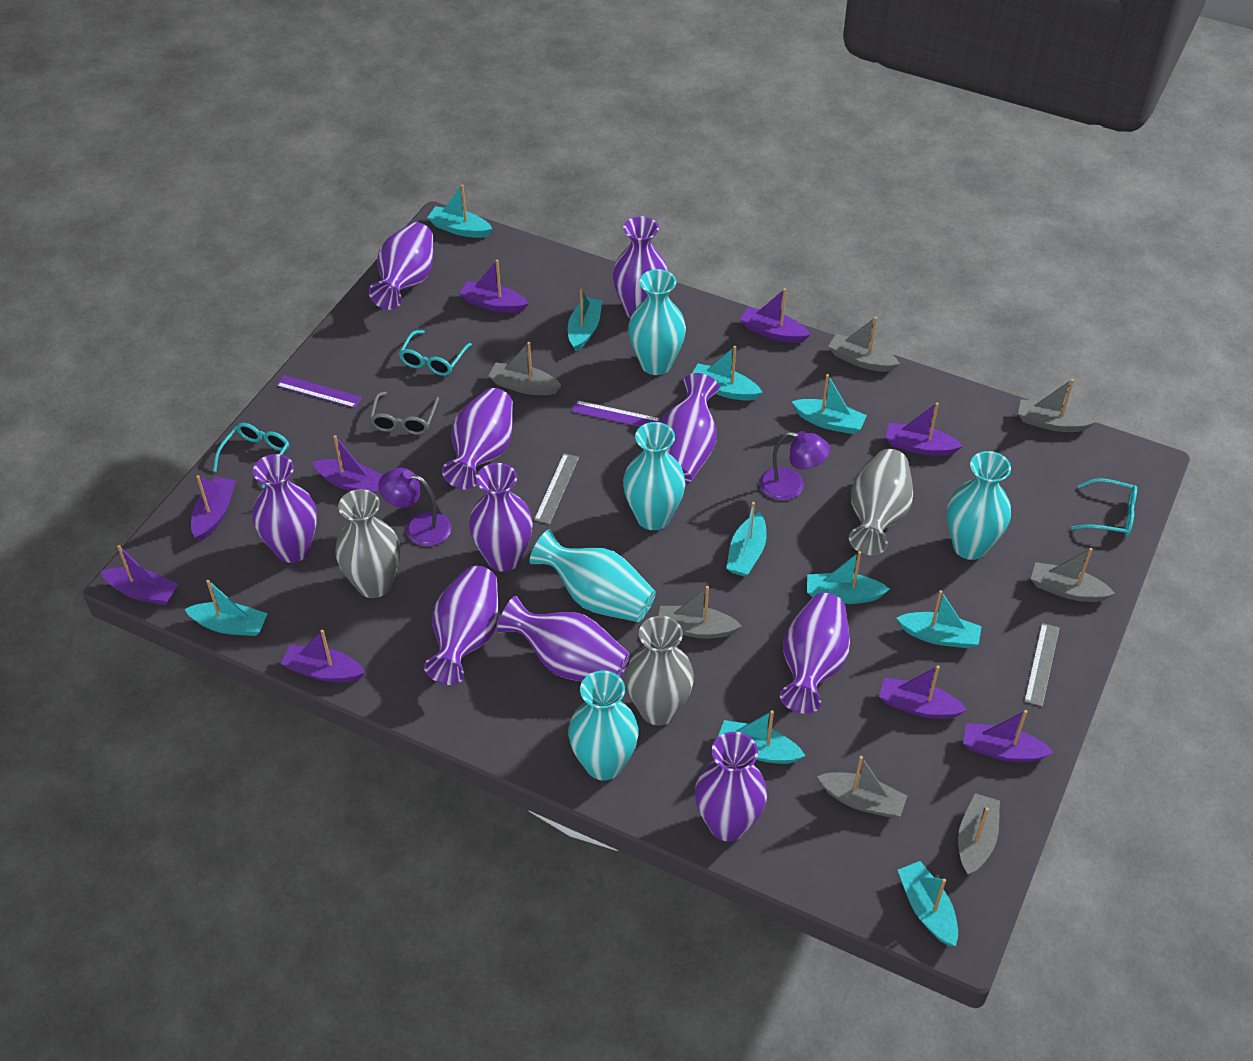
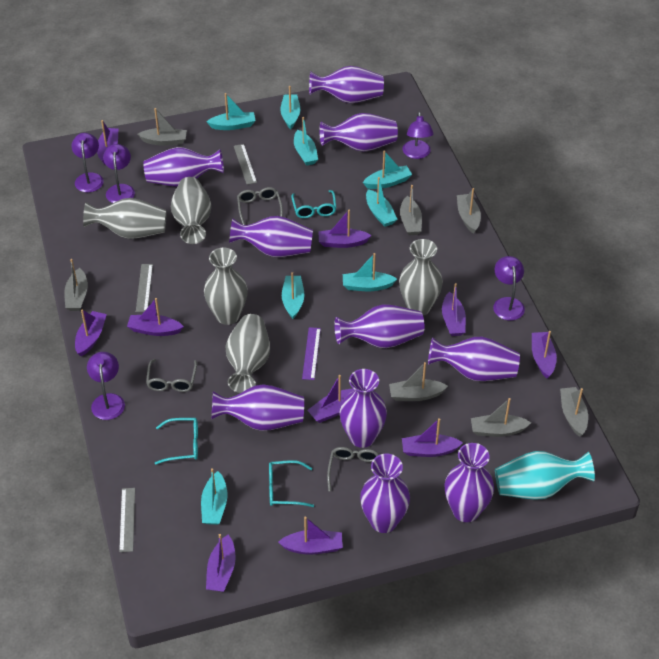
grey glasses: 1 -> 3
grey ruler: 2 -> 3
grey vase: 3 -> 5
purple boat: 9 -> 10
purple lamp: 2 -> 5
purple ruler: 2 -> 1
turquoise boat: 10 -> 8
turquoise vase: 5 -> 1

